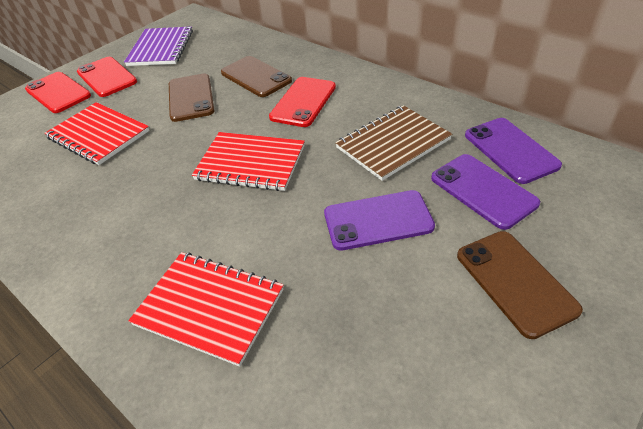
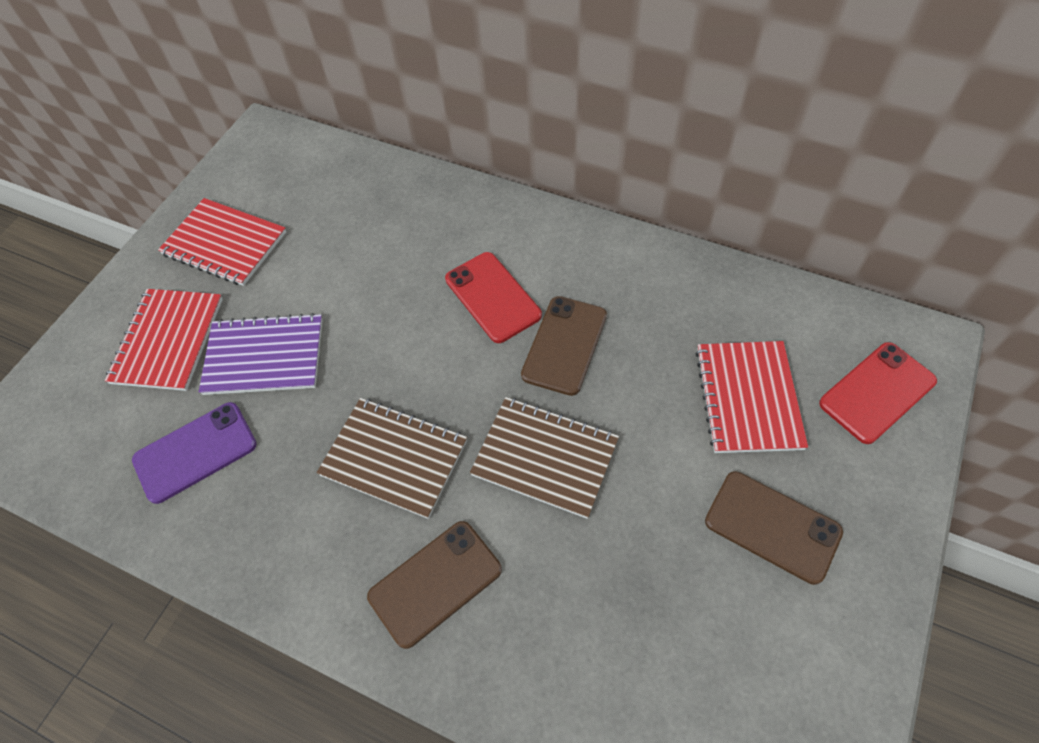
brown notebook: 1 -> 2
purple phone: 3 -> 1
red phone: 3 -> 2

